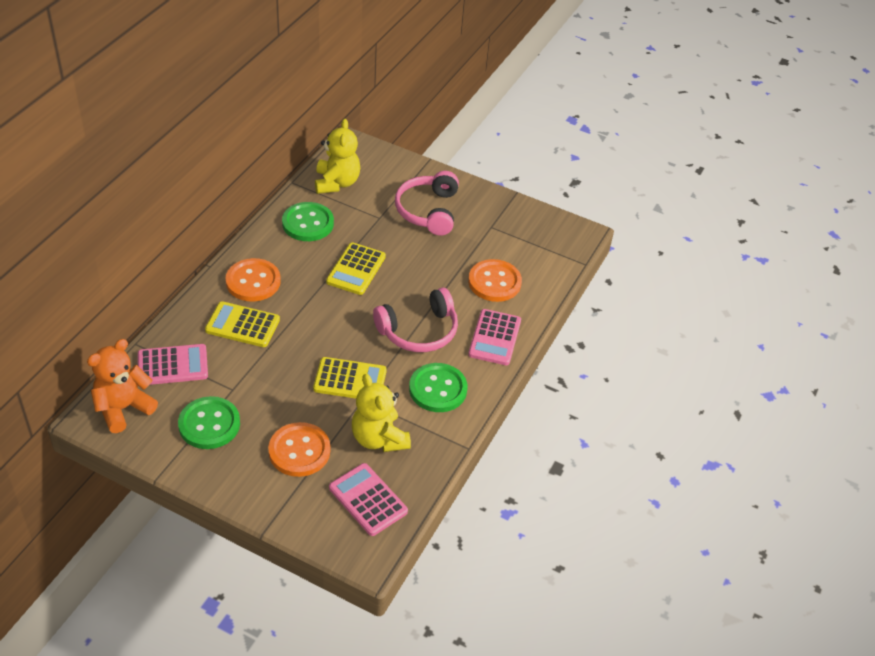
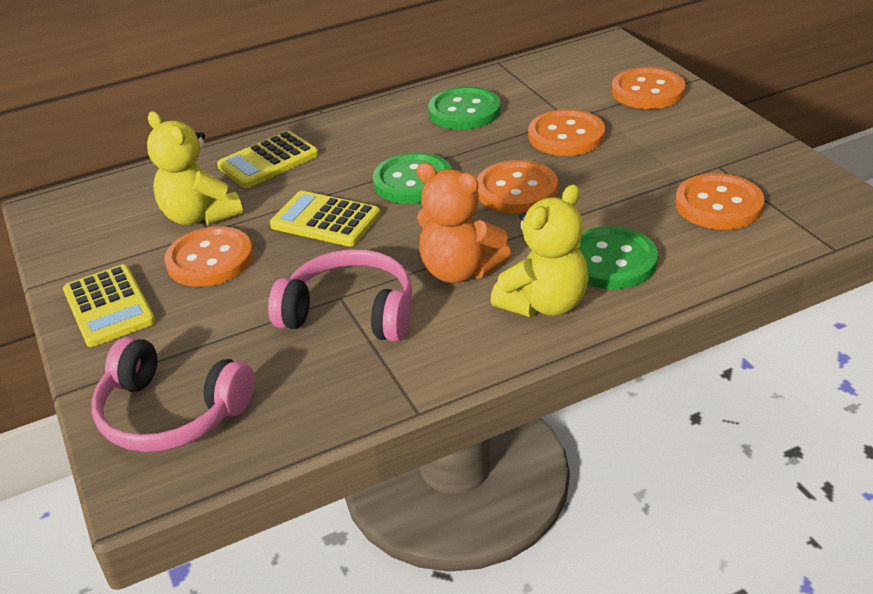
orange button: 3 -> 5
pink calculator: 3 -> 0

